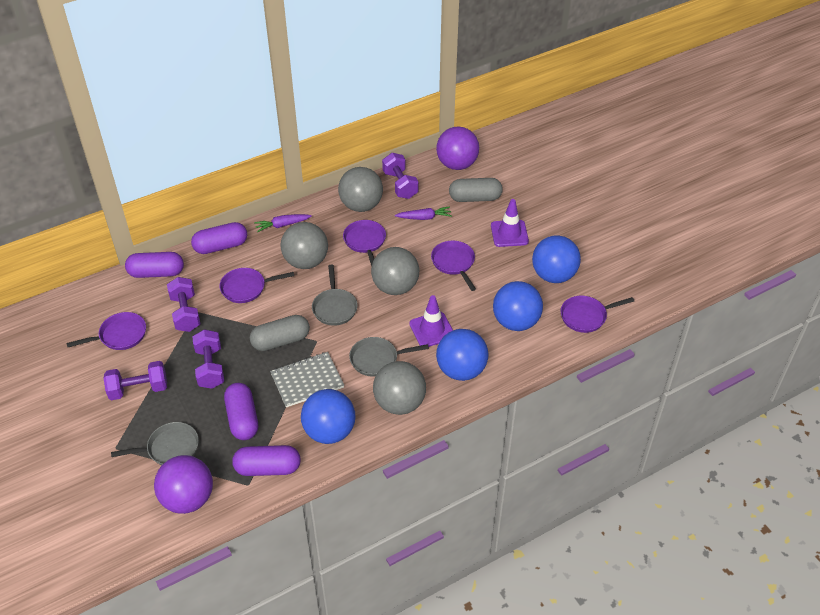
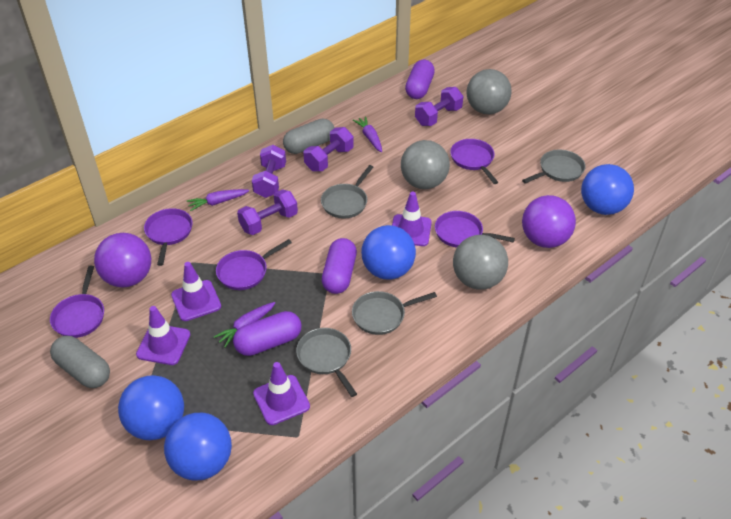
grey ball: 4 -> 3
grey notebook: 1 -> 0
grey pan: 3 -> 4
purple capsule: 4 -> 3
purple carrot: 2 -> 3
purple traffic cone: 2 -> 4

